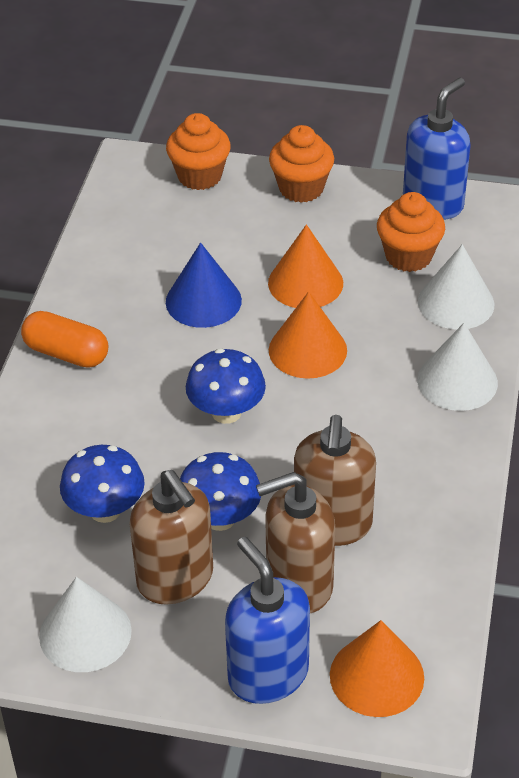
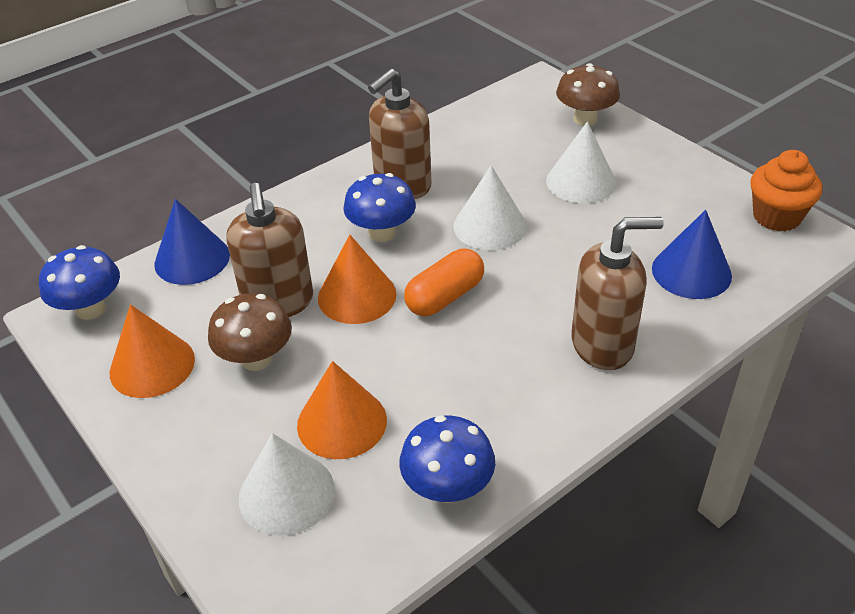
blue cone: 1 -> 2
blue soap dispenser: 2 -> 0
brown mushroom: 0 -> 2
orange cupcake: 3 -> 1

